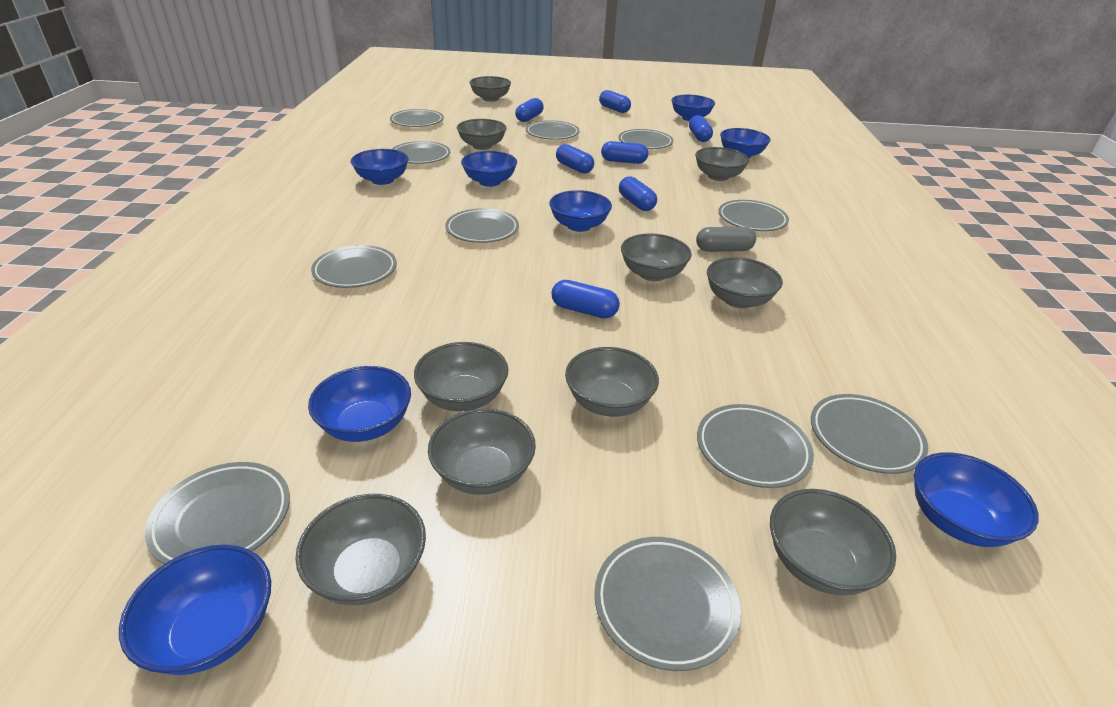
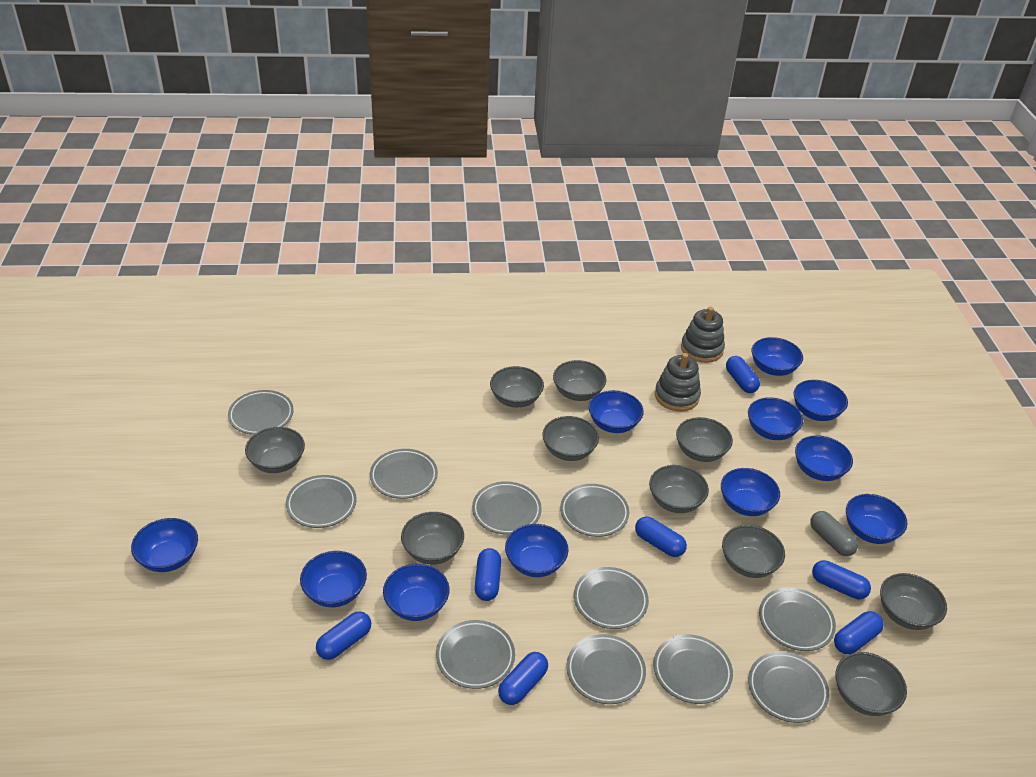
blue bowl: 8 -> 11
grey stacking toy: 0 -> 2

